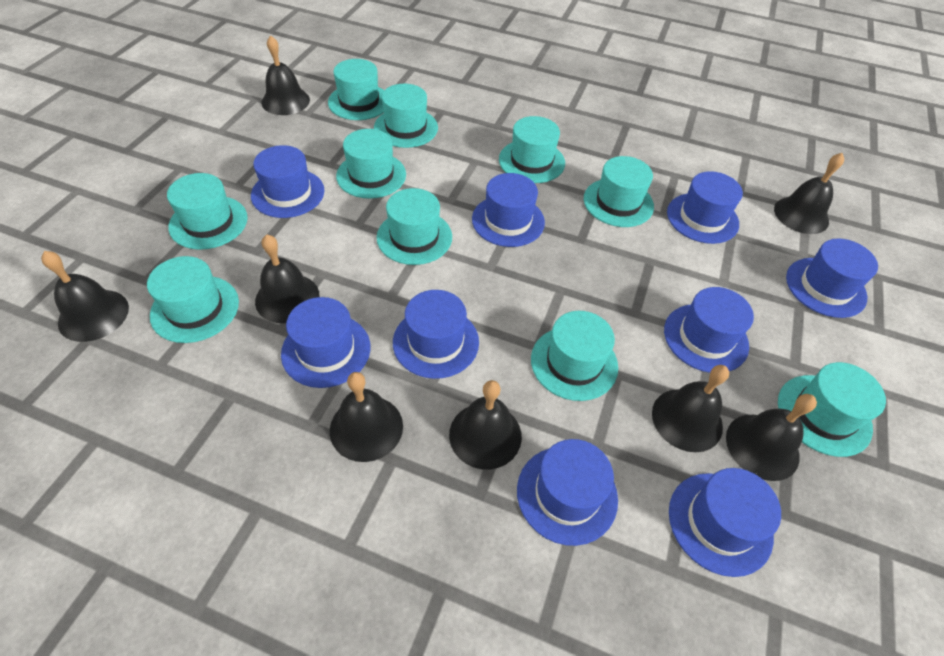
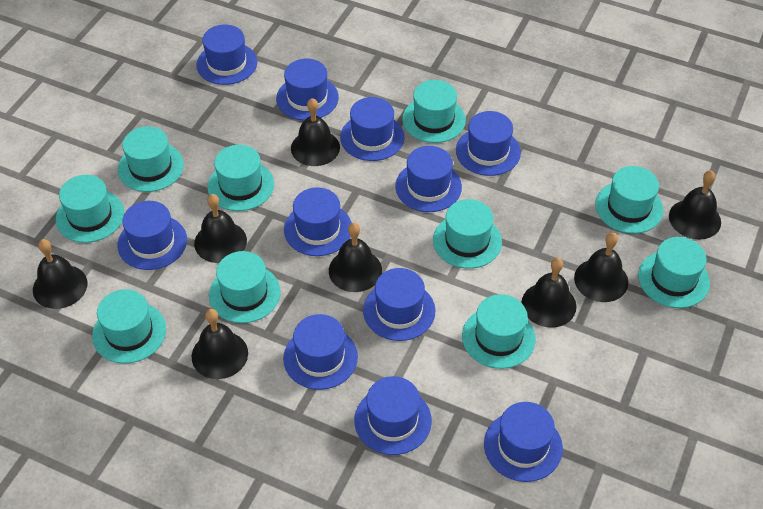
blue hat: 9 -> 11

